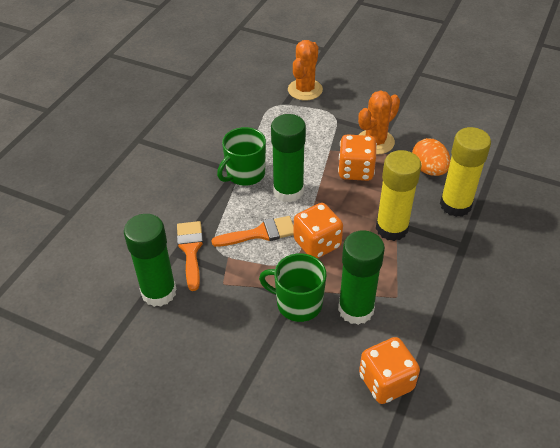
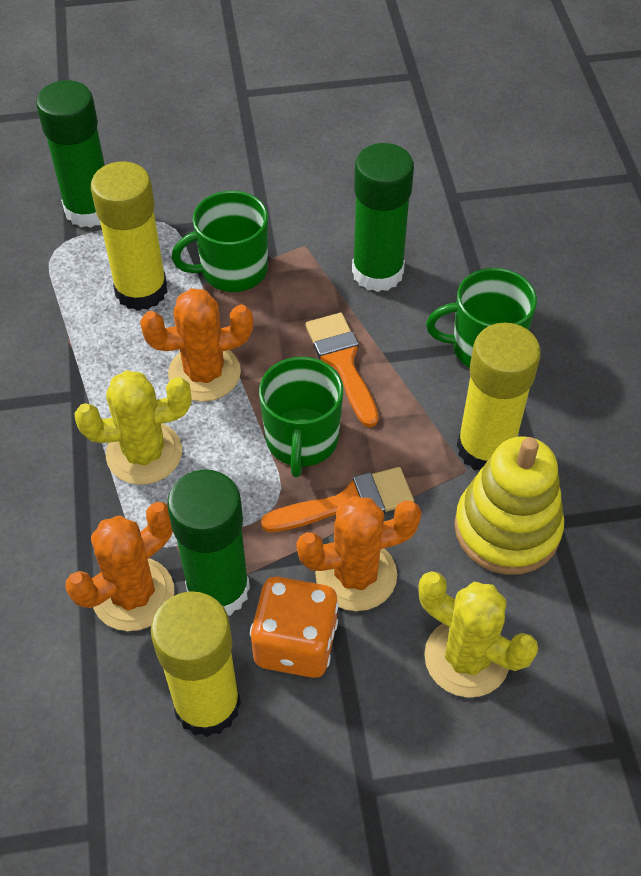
green mug: 2 -> 3
orange cactus: 2 -> 3
orange dice: 3 -> 1
orange egg: 1 -> 0
yellow cactus: 0 -> 2
yellow glue stick: 2 -> 3
yellow stacking toy: 0 -> 1

